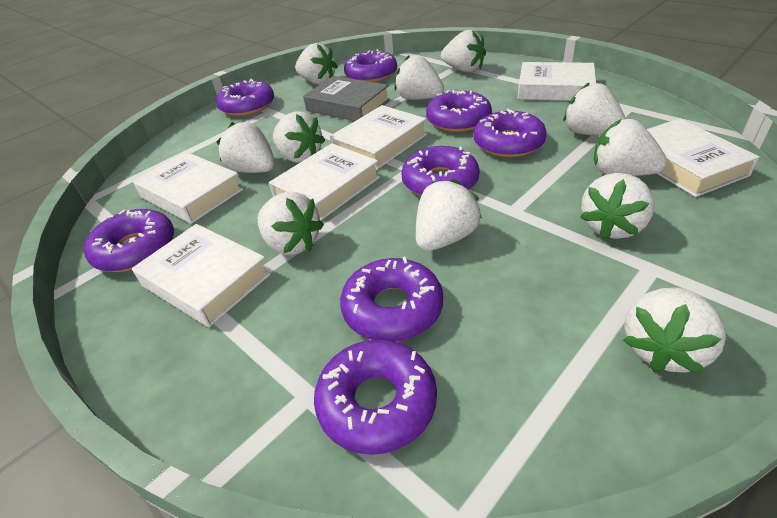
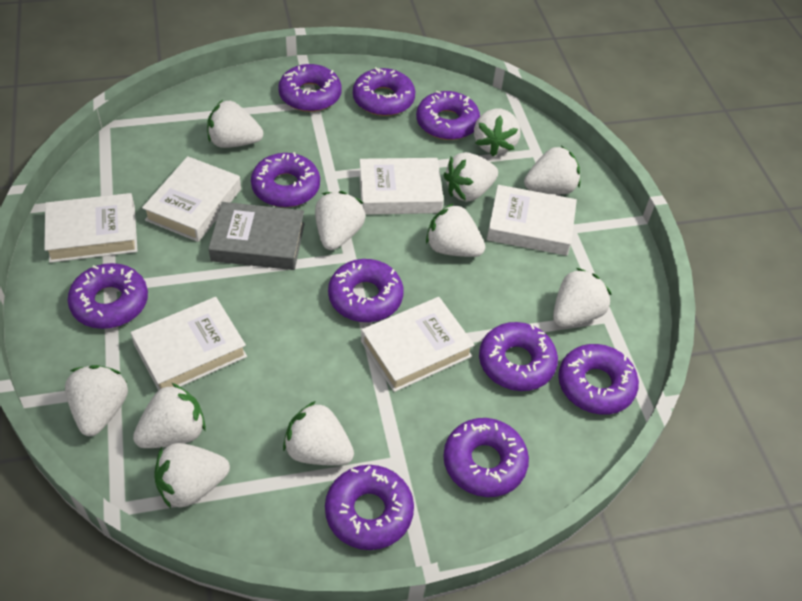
purple donut: 8 -> 10

